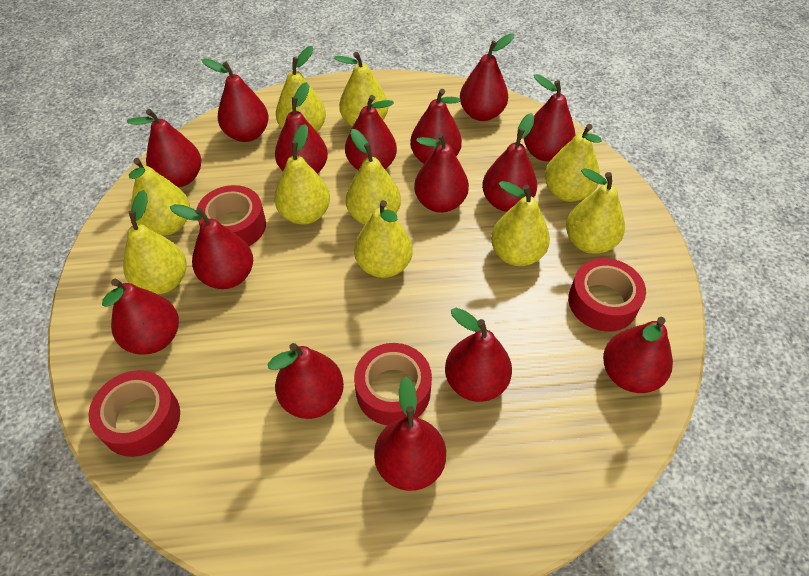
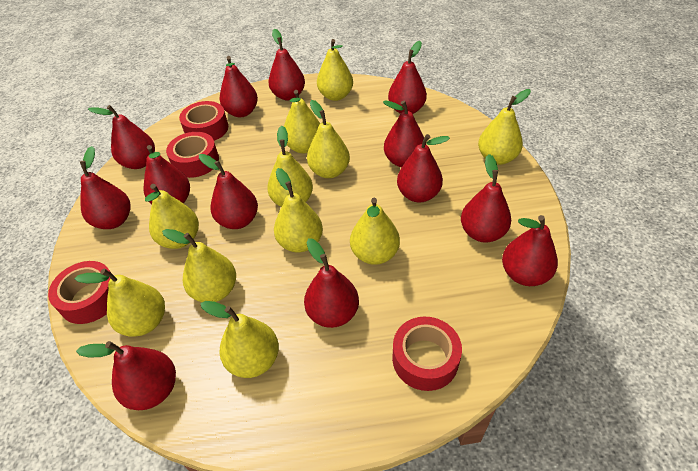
red pear: 15 -> 13
yellow pear: 10 -> 11

